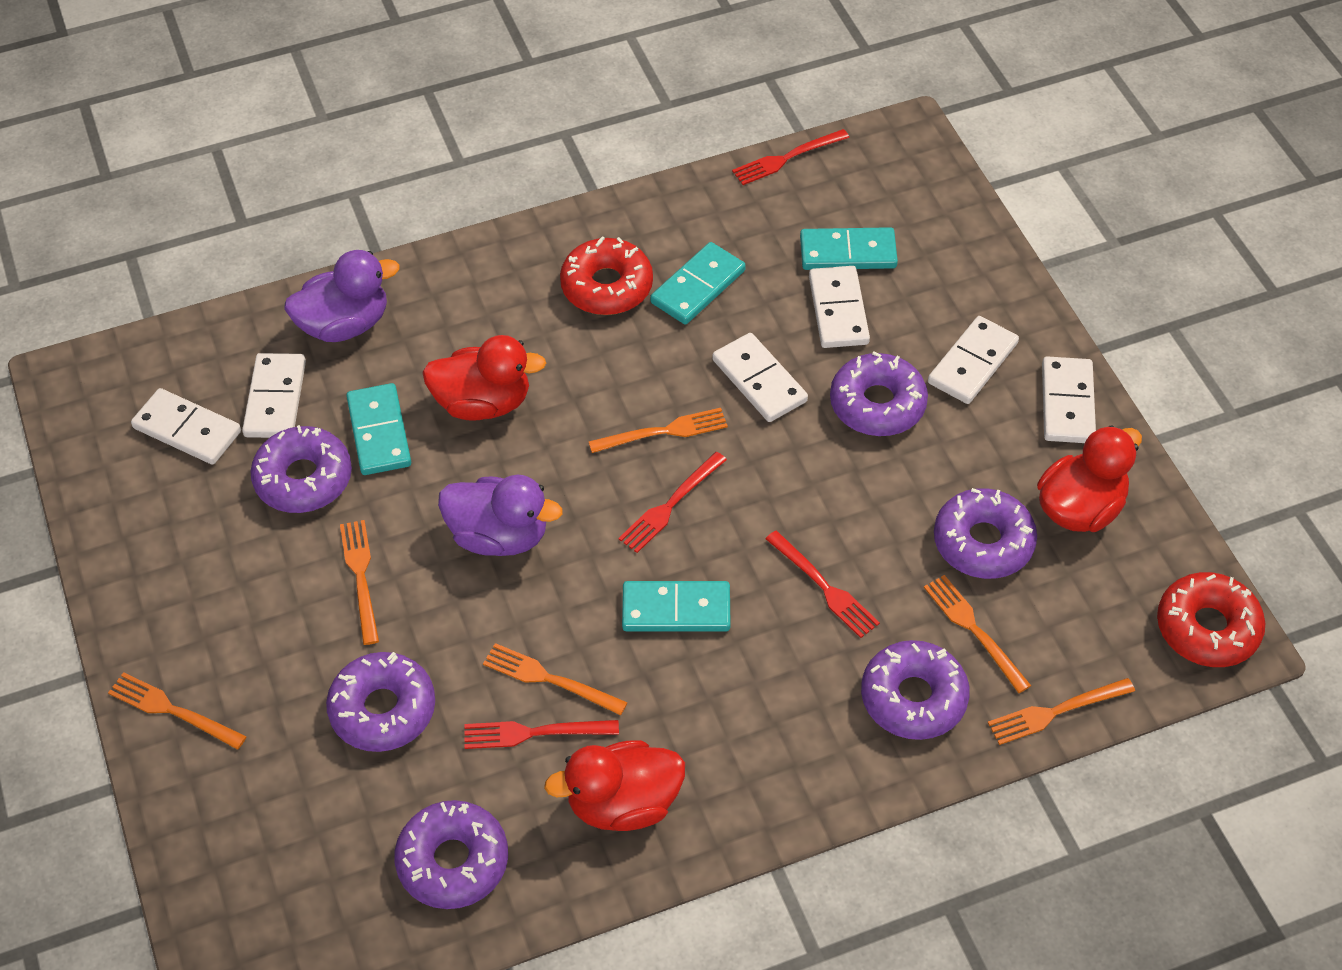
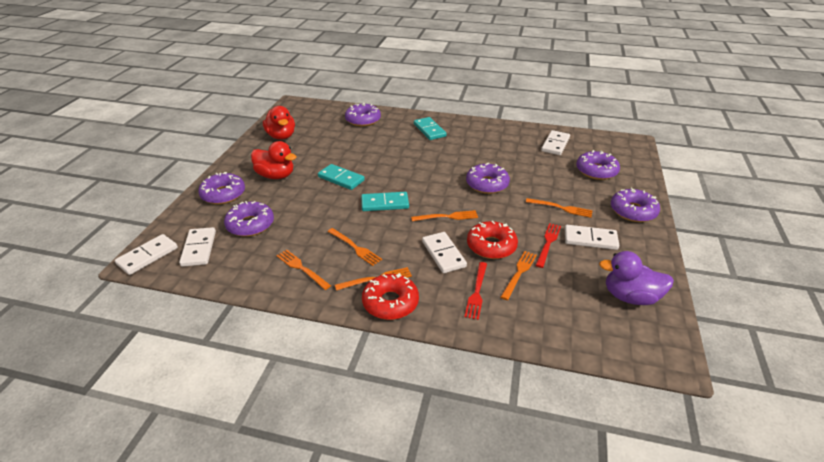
purple duck: 2 -> 1
red duck: 3 -> 2
red fork: 4 -> 2
turquoise domino: 4 -> 3
white domino: 6 -> 5

